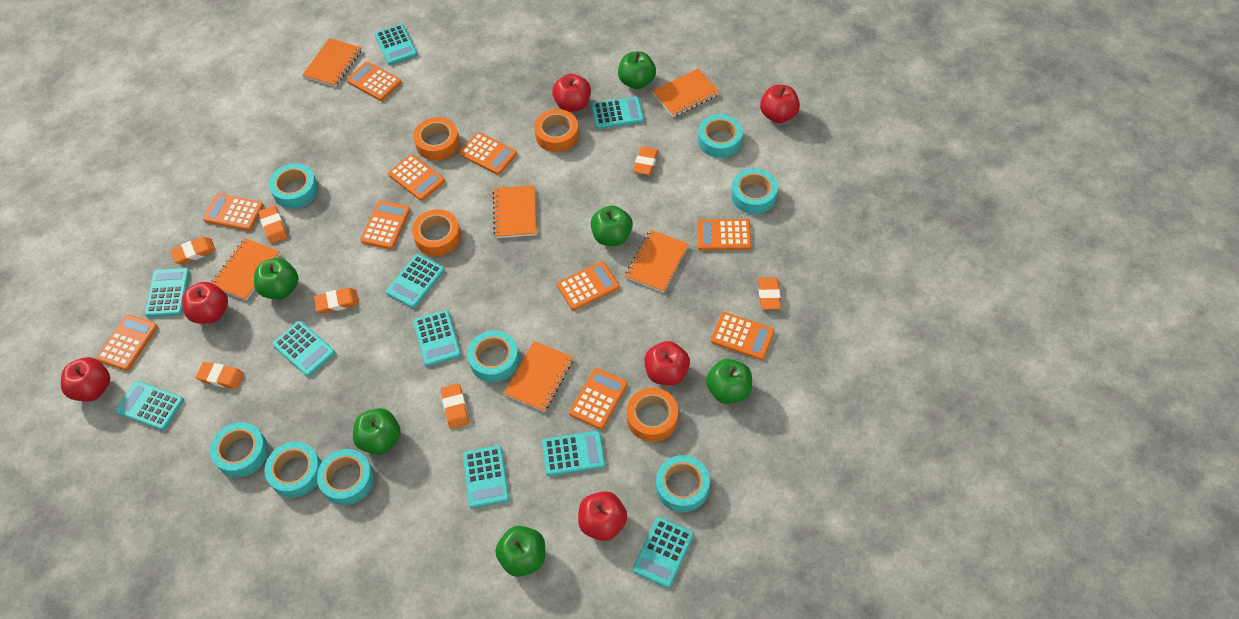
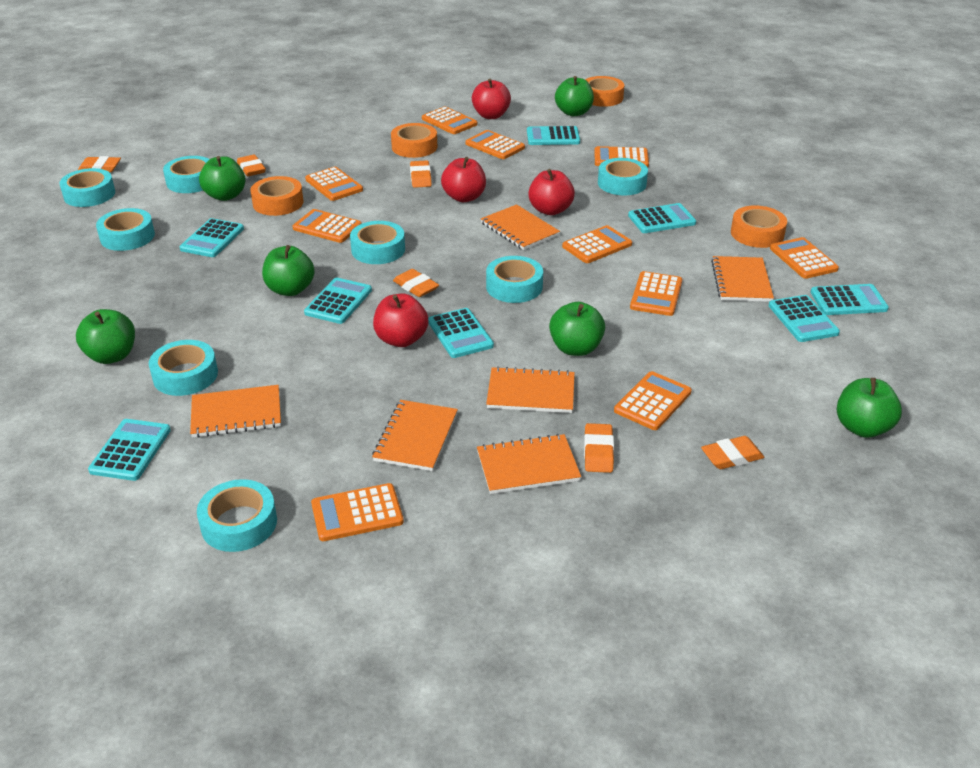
orange eraser: 7 -> 6
red apple: 6 -> 4
turquoise calculator: 10 -> 8

